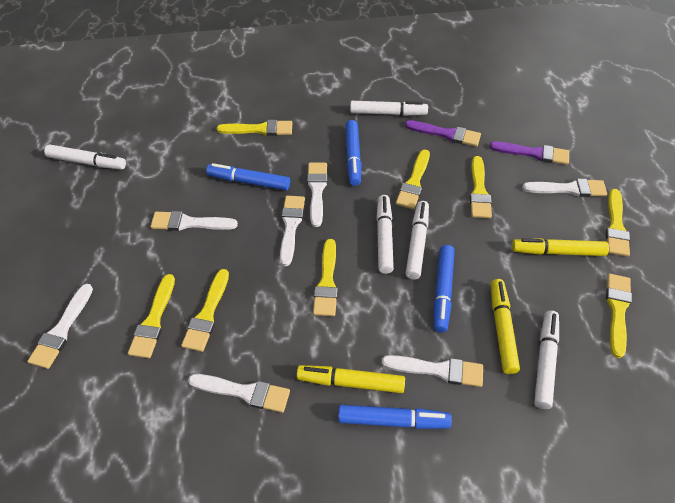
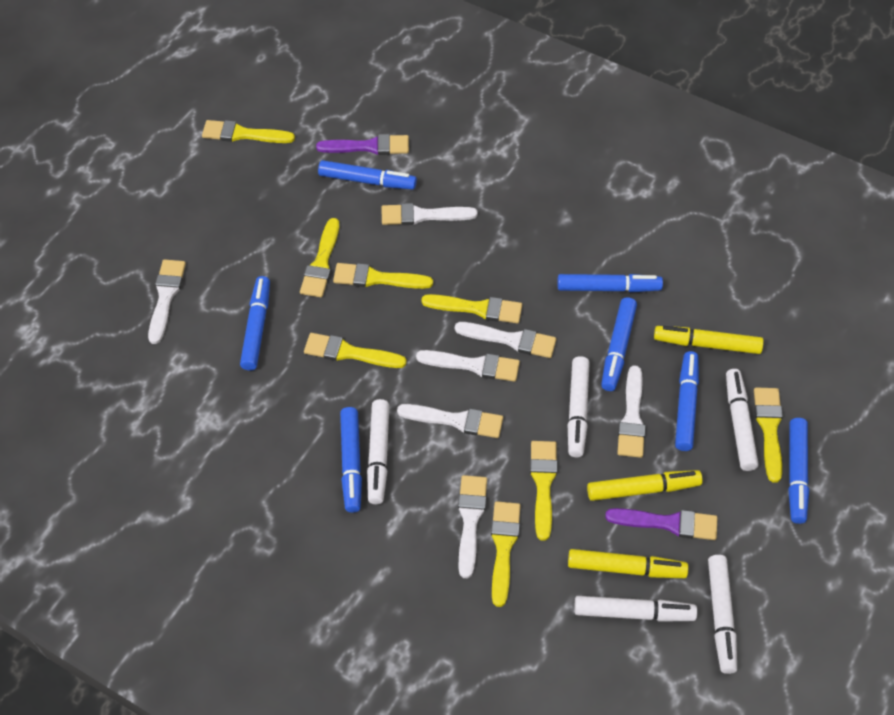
blue marker: 4 -> 7

